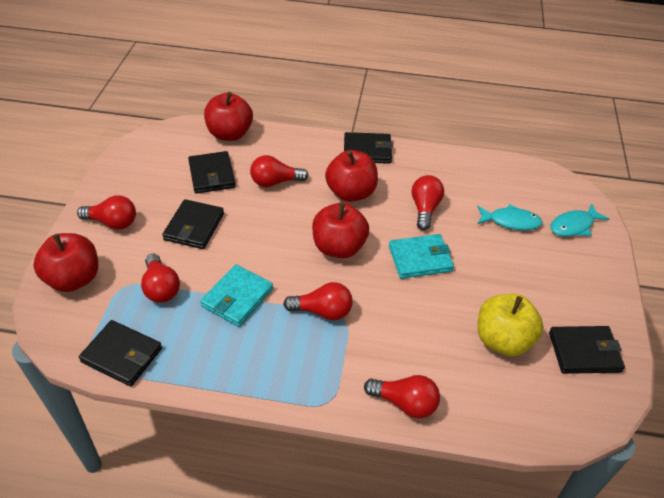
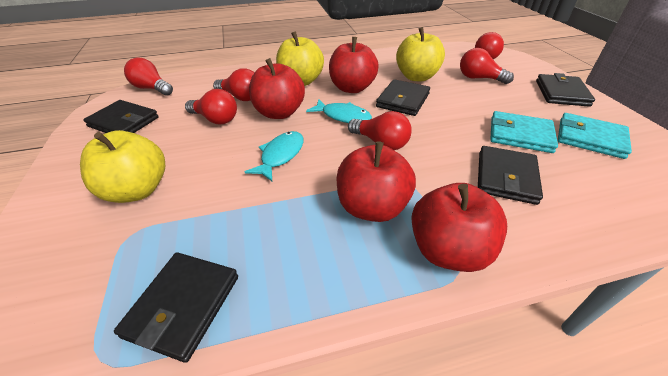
yellow apple: 1 -> 3

